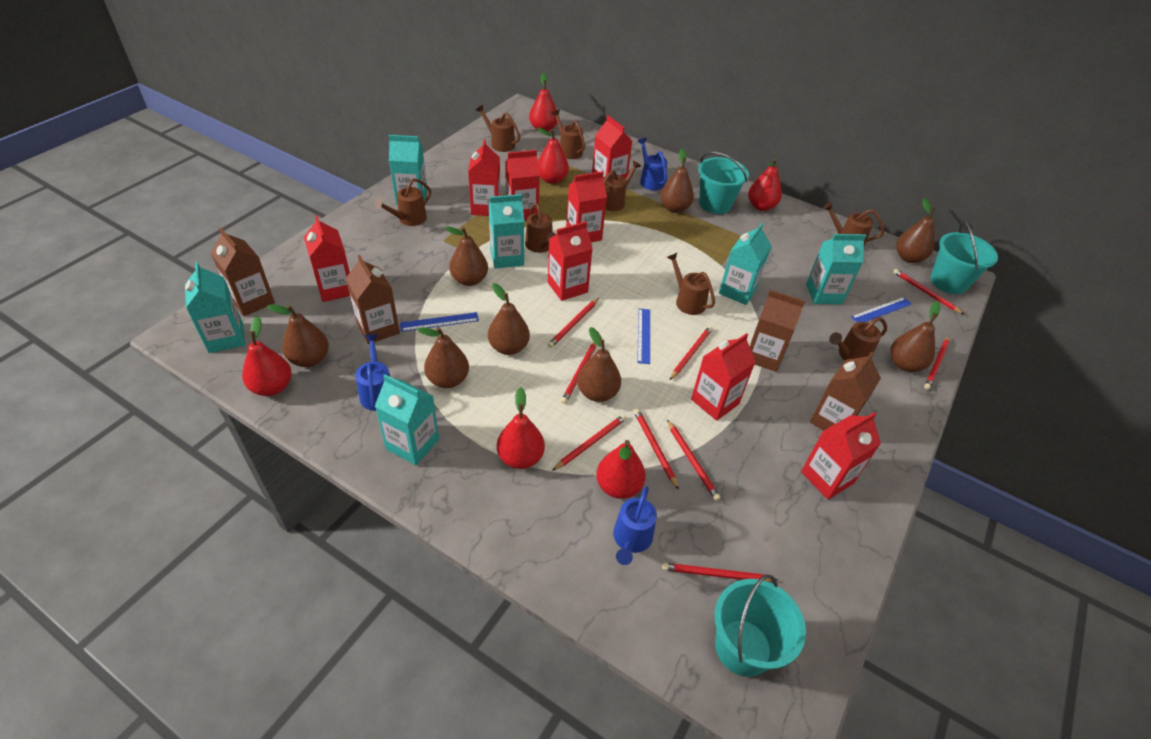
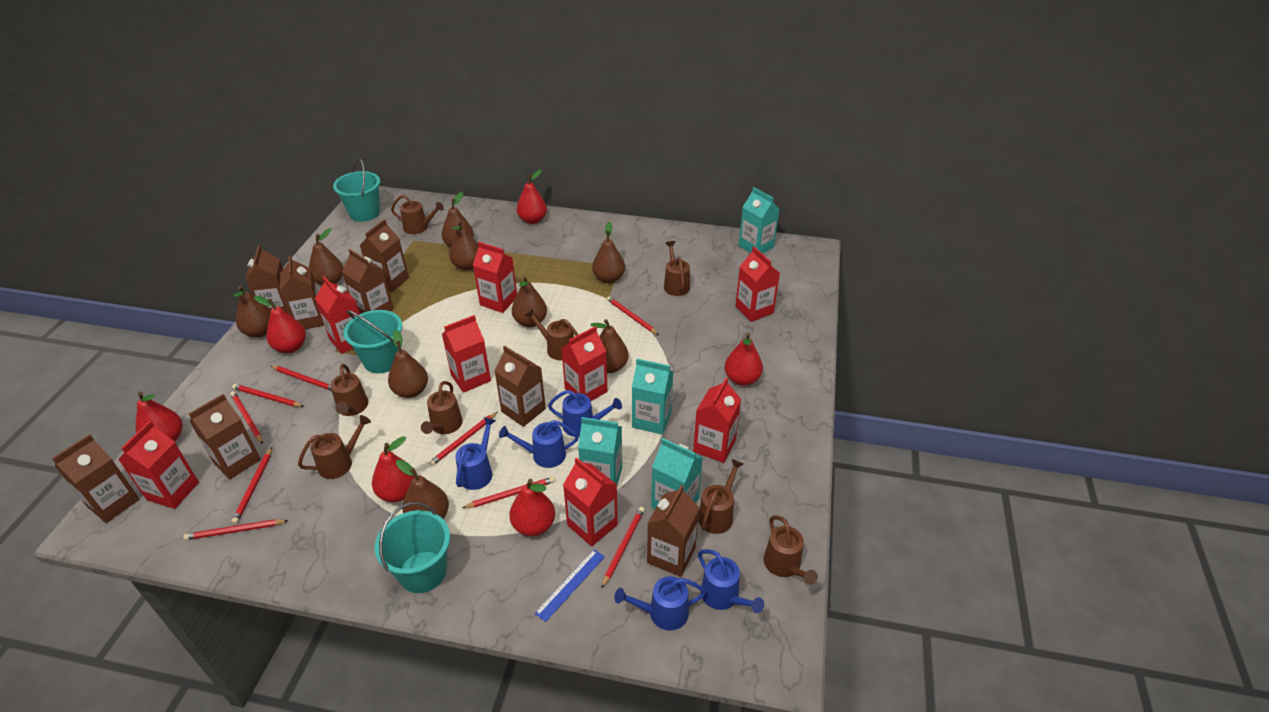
blue ruler: 3 -> 1
blue watering can: 3 -> 5
brown carton: 4 -> 8
brown pear: 8 -> 9
turquoise carton: 6 -> 4

